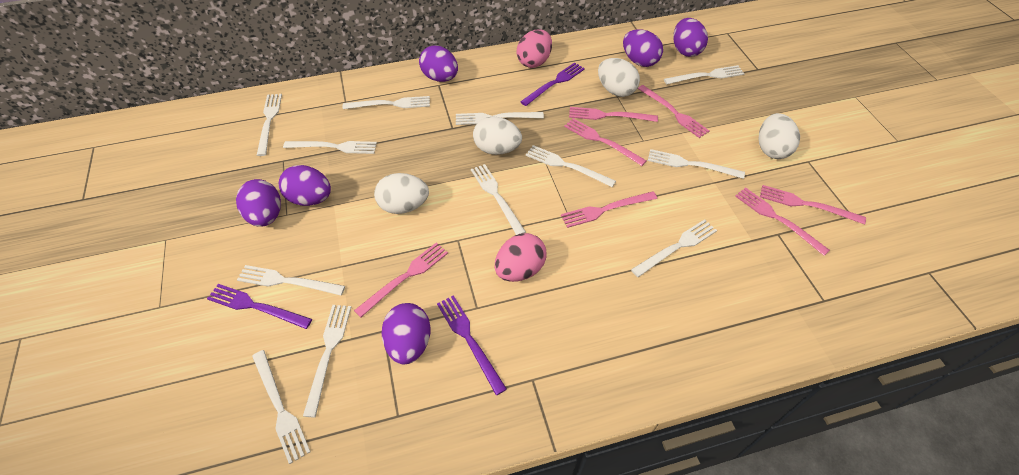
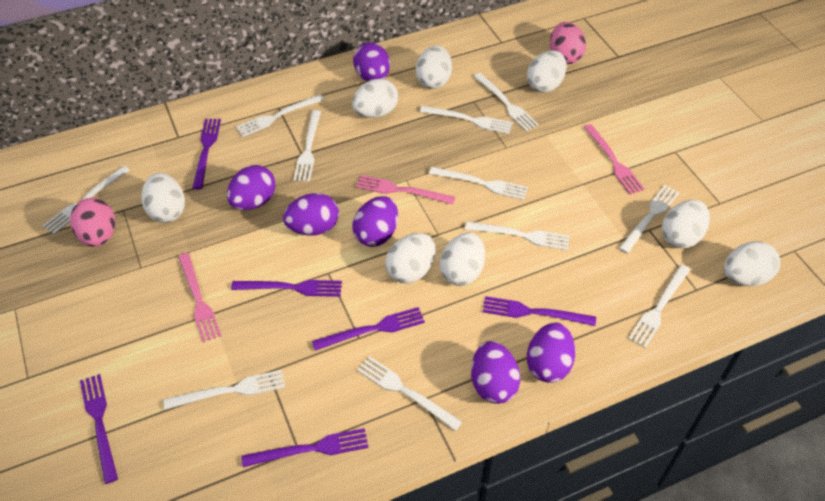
pink fork: 7 -> 3
purple fork: 3 -> 6
white egg: 4 -> 8
white fork: 12 -> 11

